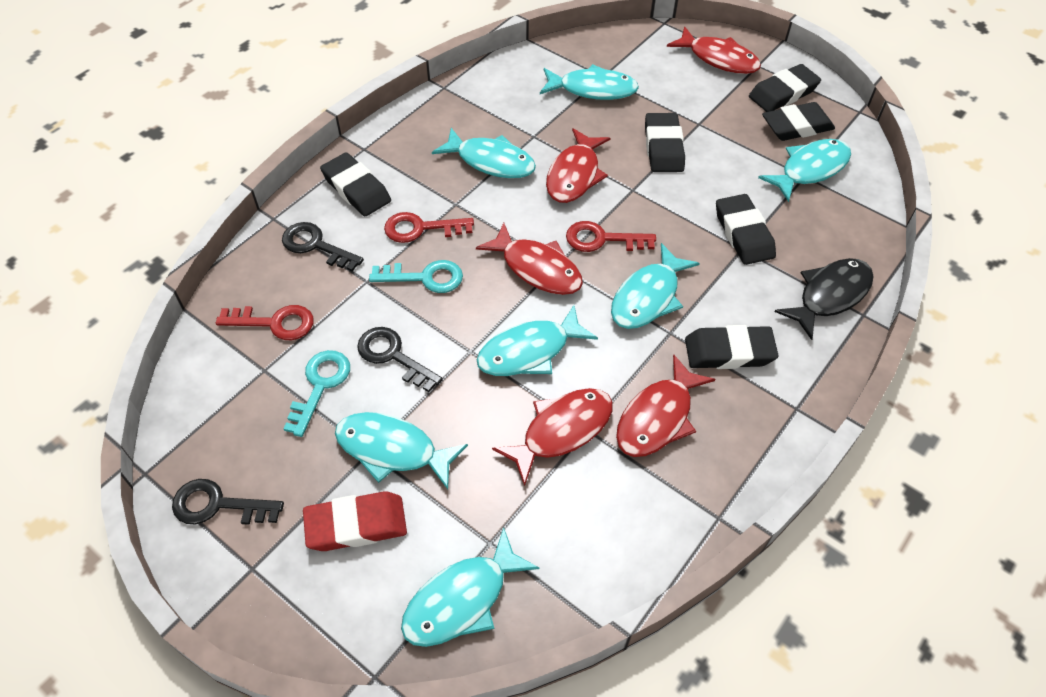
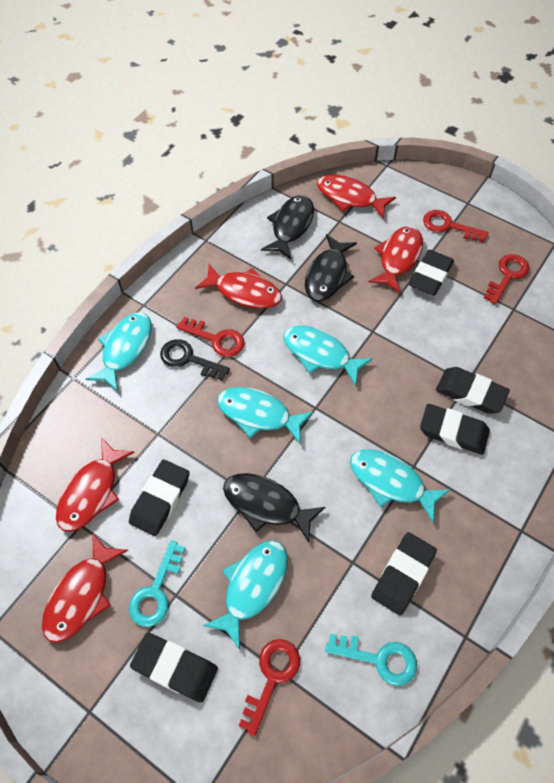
black fish: 1 -> 3
black key: 3 -> 1
red eraser: 1 -> 0
red key: 3 -> 4
turquoise fish: 7 -> 5

